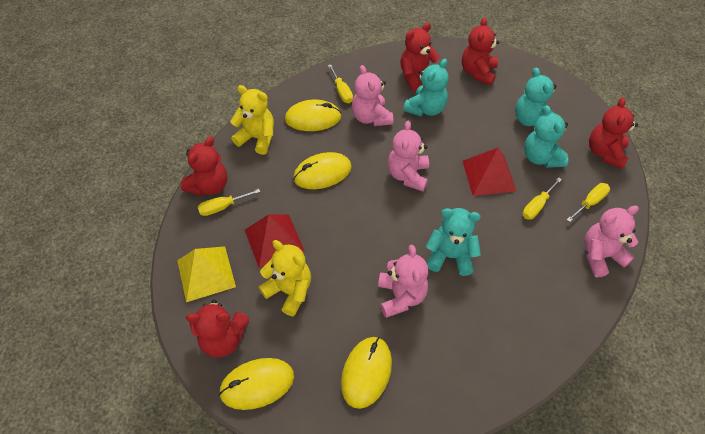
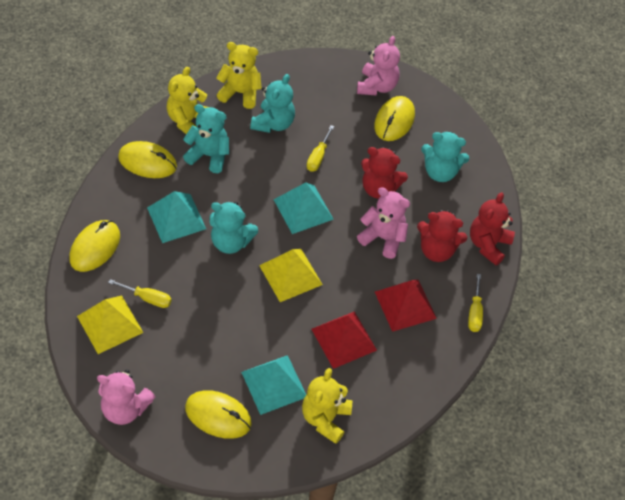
pink teddy bear: 4 -> 3
red teddy bear: 5 -> 3
turquoise pyramid: 0 -> 3
yellow pyramid: 1 -> 2
yellow screwdriver: 4 -> 3
yellow teddy bear: 2 -> 3

